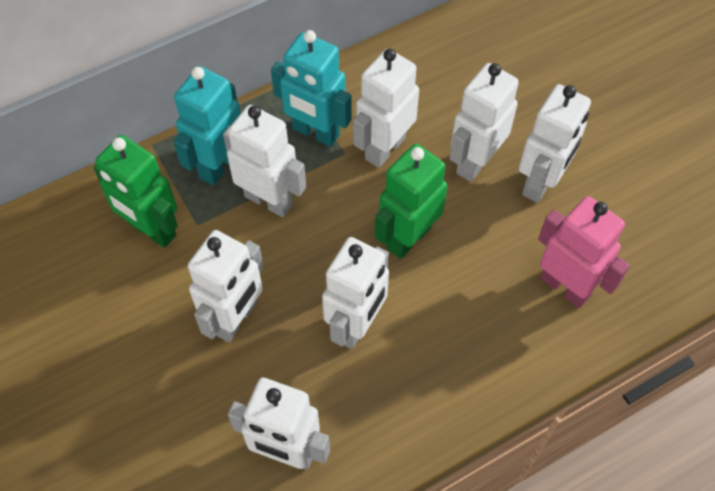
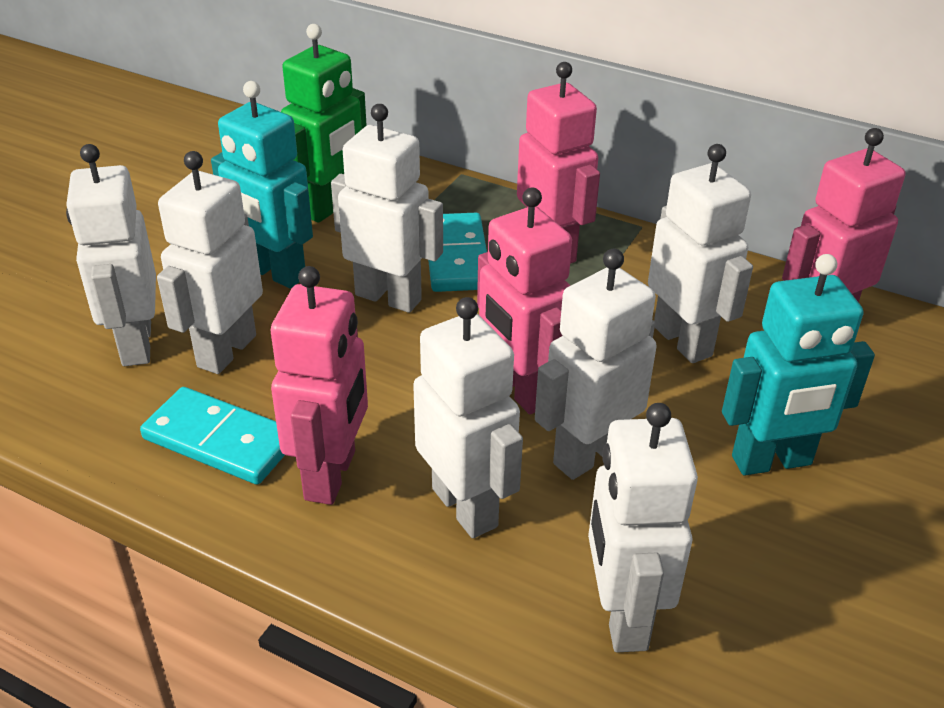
green robot: 2 -> 1
pink robot: 1 -> 4
turquoise domino: 0 -> 2

